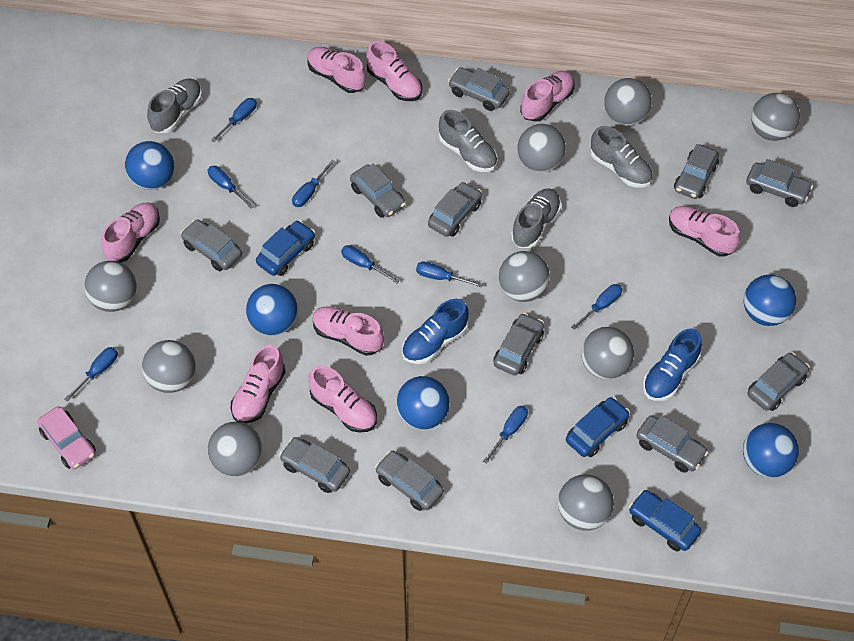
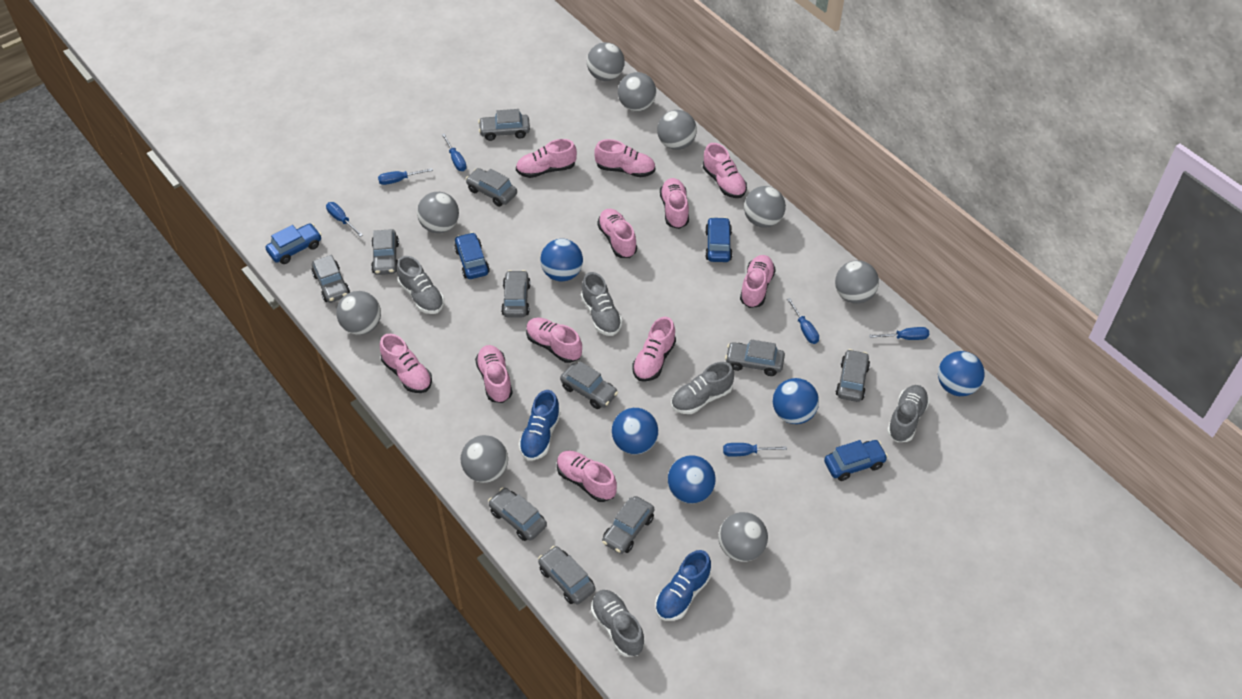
blue car: 3 -> 4
blue screwdriver: 8 -> 6
grey shoe: 4 -> 5
pink car: 1 -> 0
pink shoe: 8 -> 11

